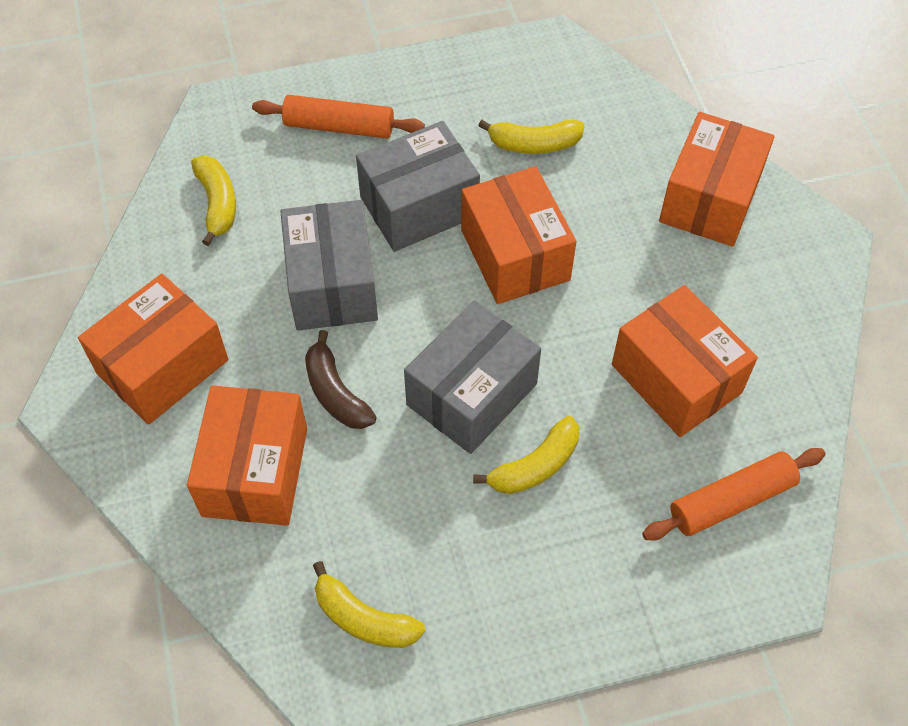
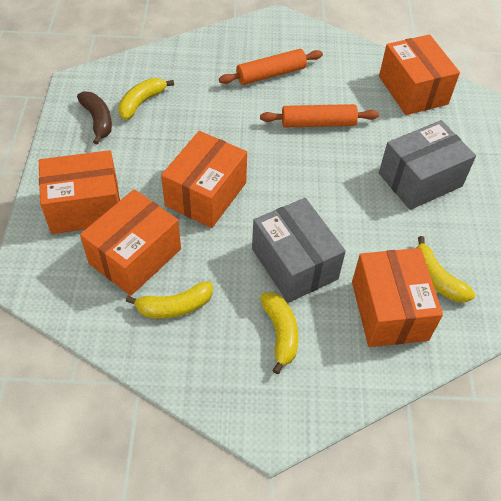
grey box: 3 -> 2

